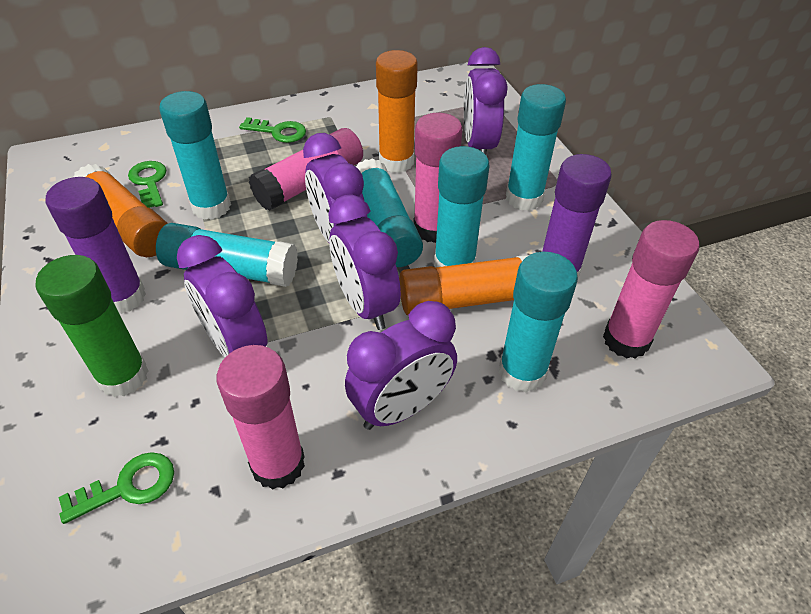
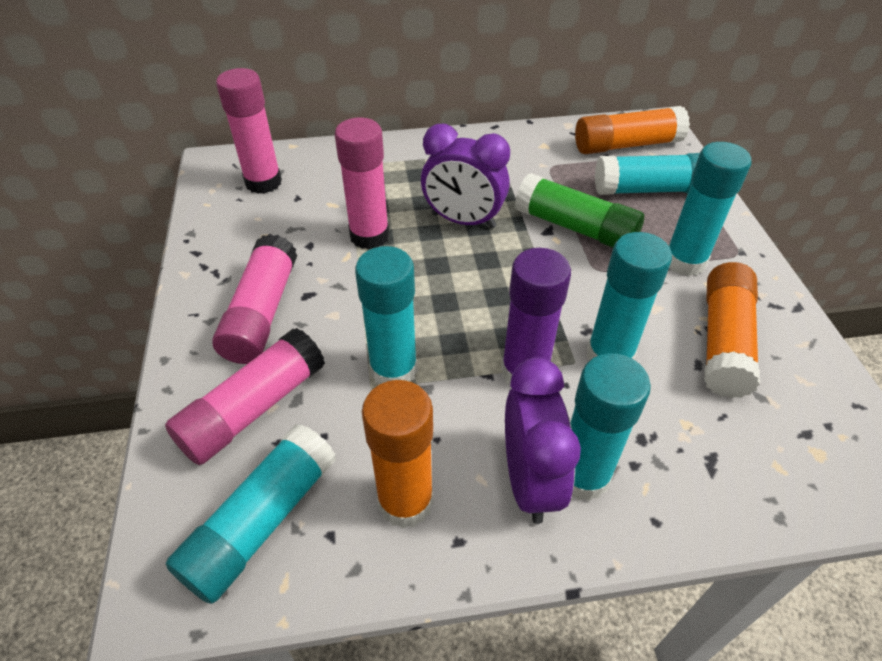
green key: 3 -> 0
purple clock: 5 -> 2
purple glue stick: 2 -> 1

